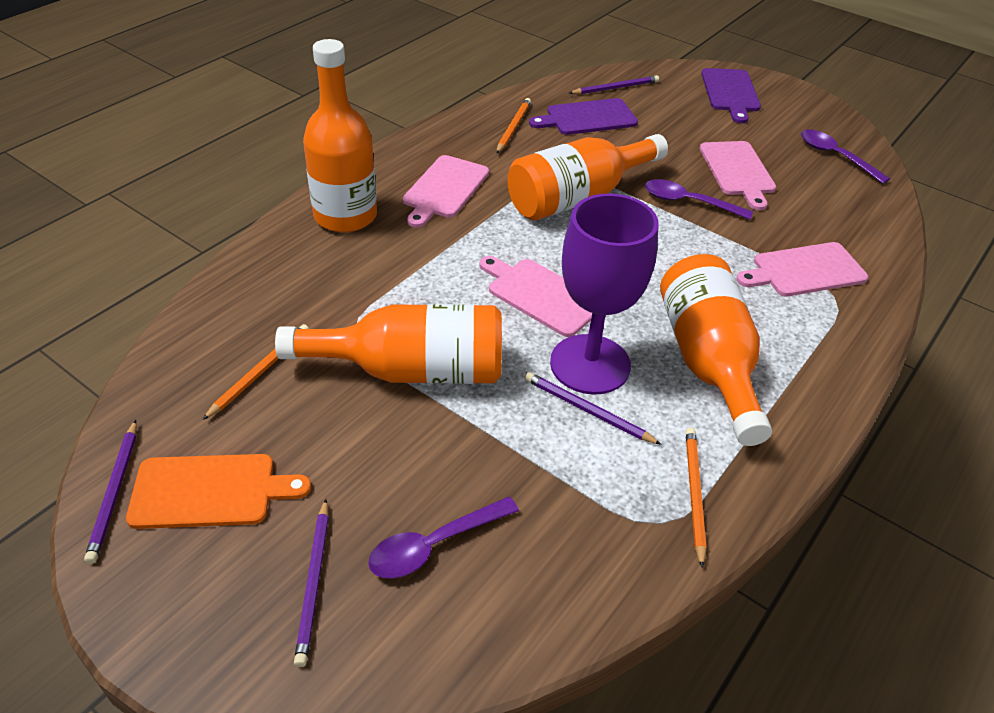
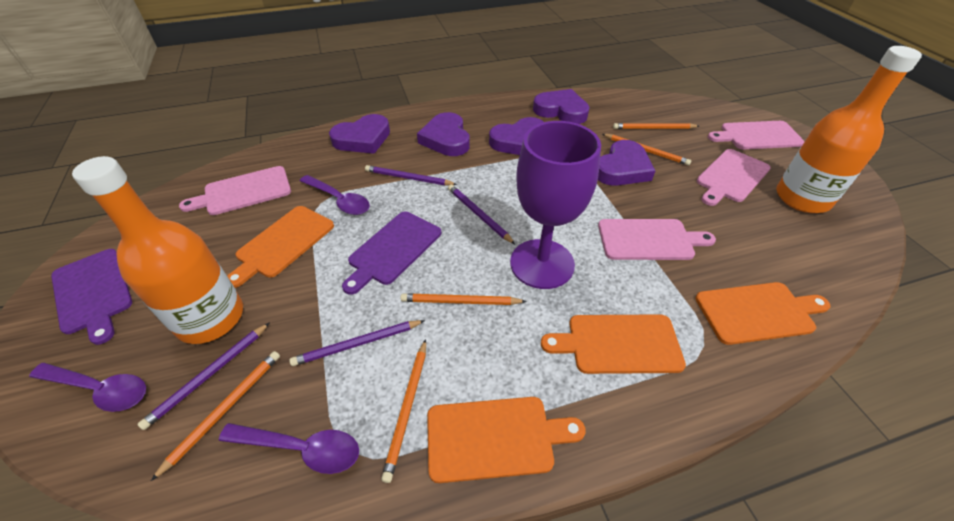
orange bottle: 4 -> 2
orange cutting board: 1 -> 4
orange pencil: 3 -> 5
purple heart: 0 -> 5

